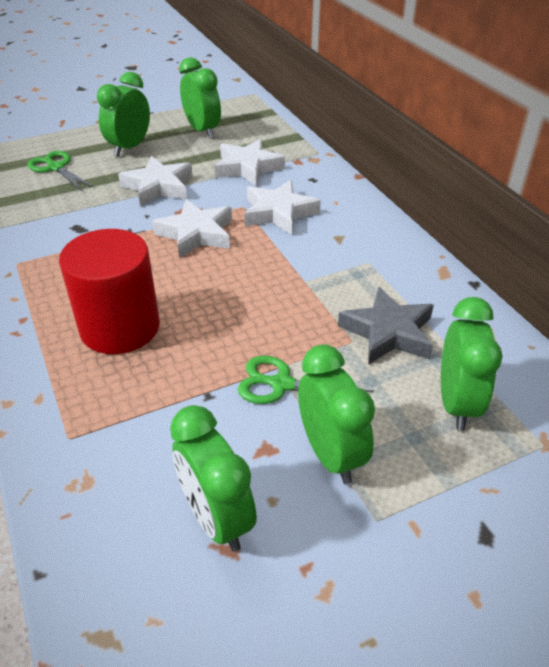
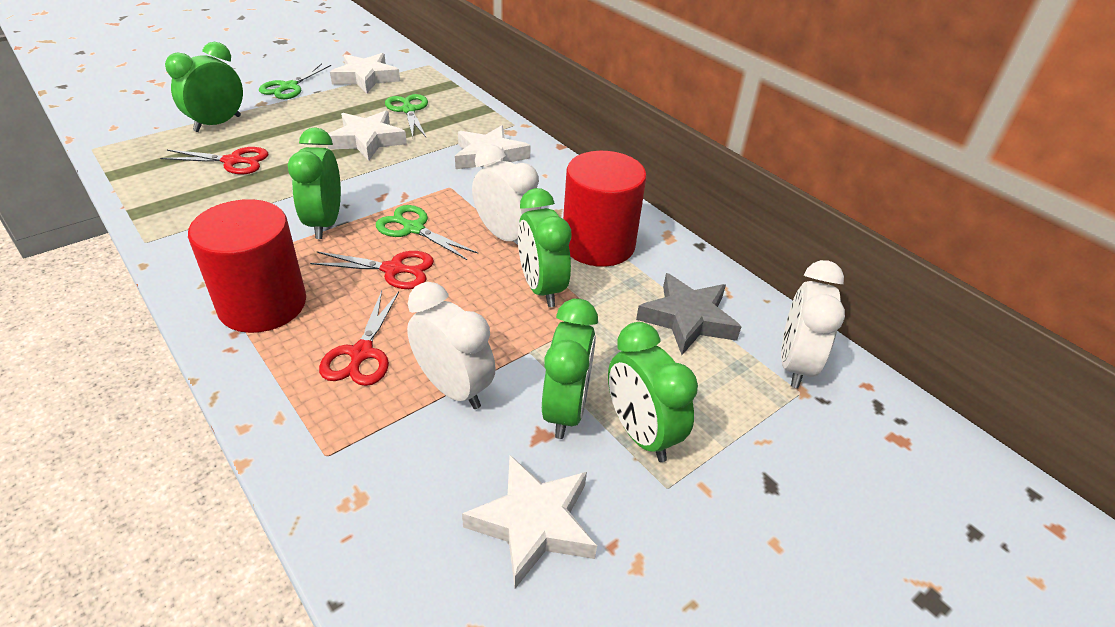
green scissors: 2 -> 3
red cylinder: 1 -> 2
red scissors: 0 -> 3
white clock: 0 -> 3

